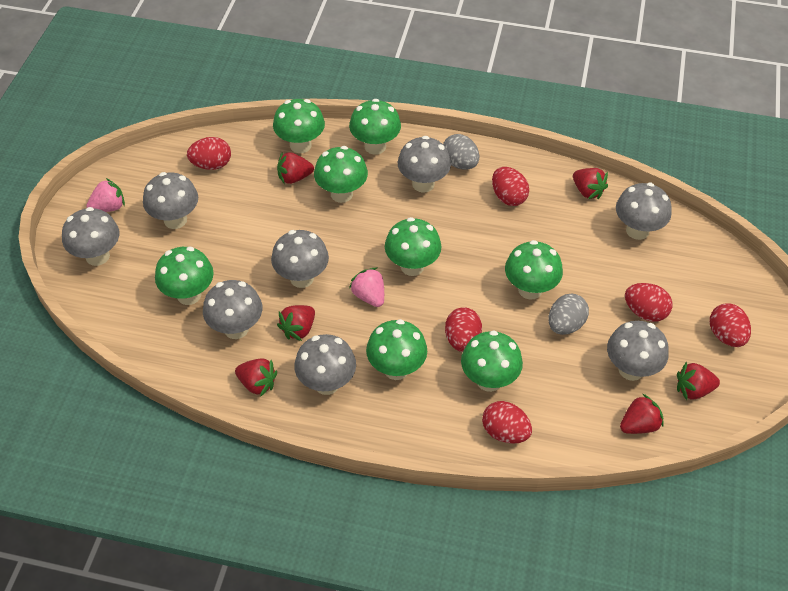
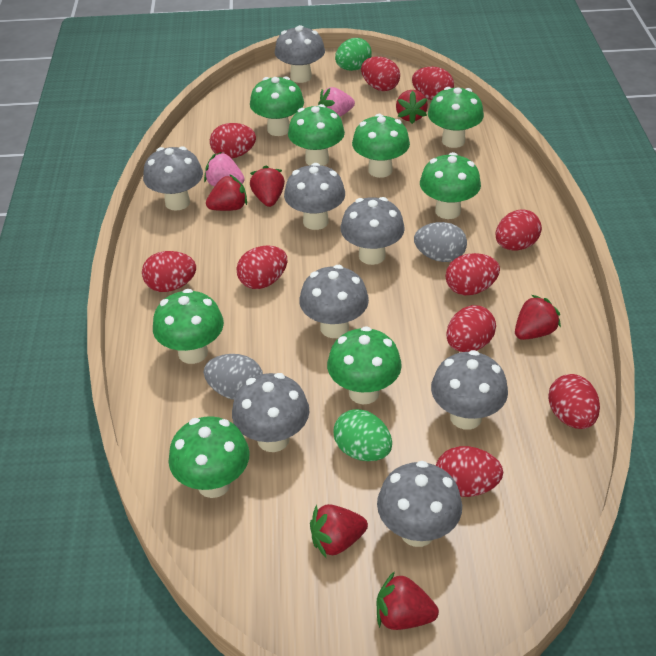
green egg: 0 -> 2
red egg: 6 -> 10

